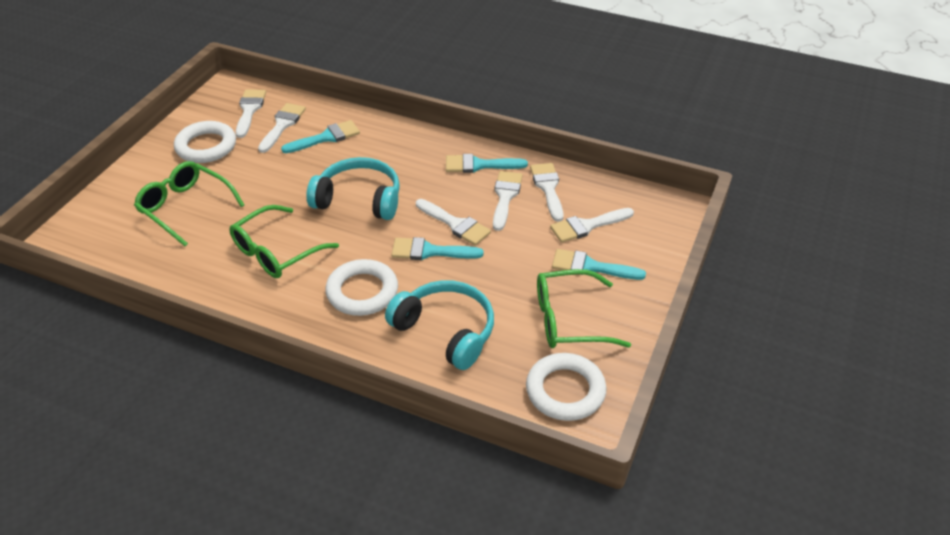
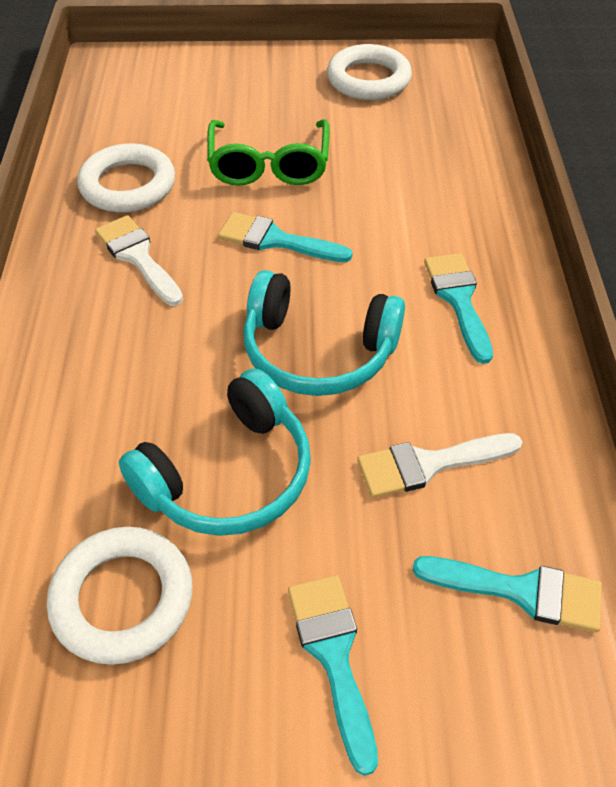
green glasses: 3 -> 1
white brush: 6 -> 2

